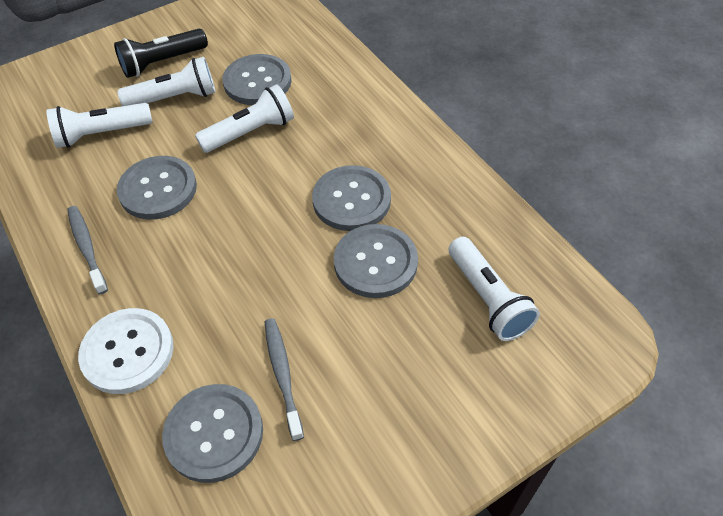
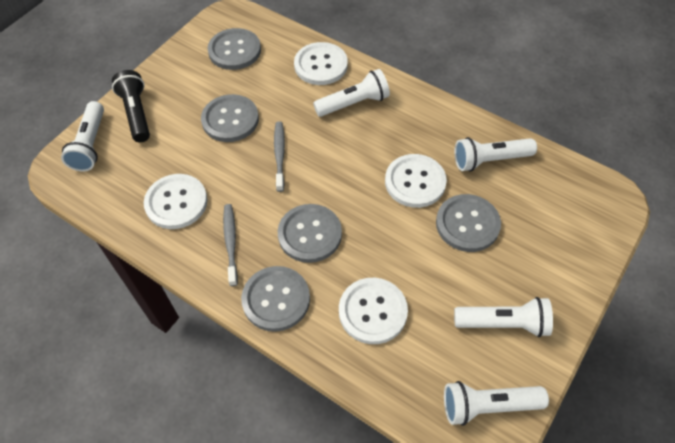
white button: 1 -> 4
white flashlight: 4 -> 5

